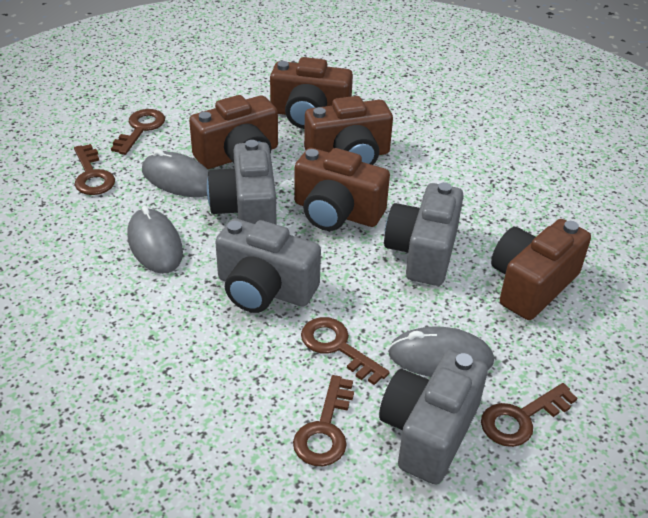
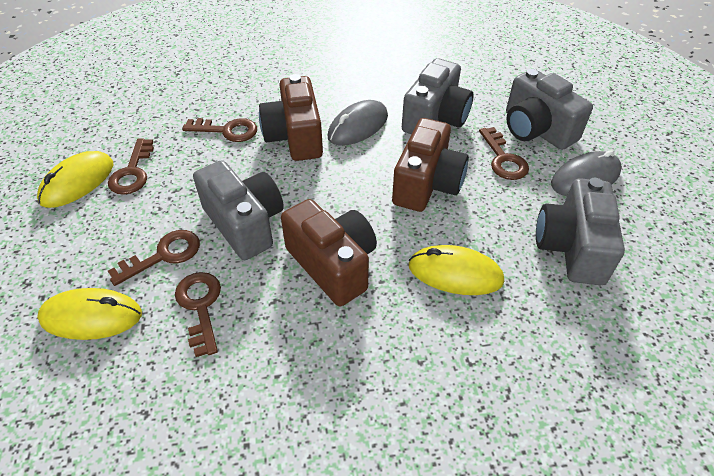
brown camera: 5 -> 3
grey mouse: 3 -> 2
yellow mouse: 0 -> 3

